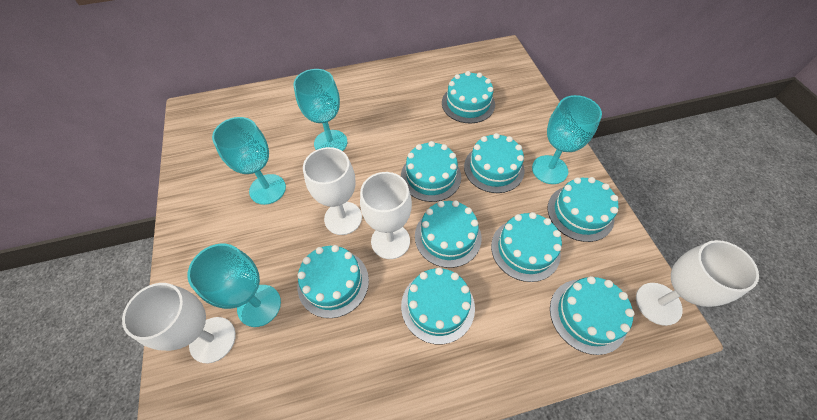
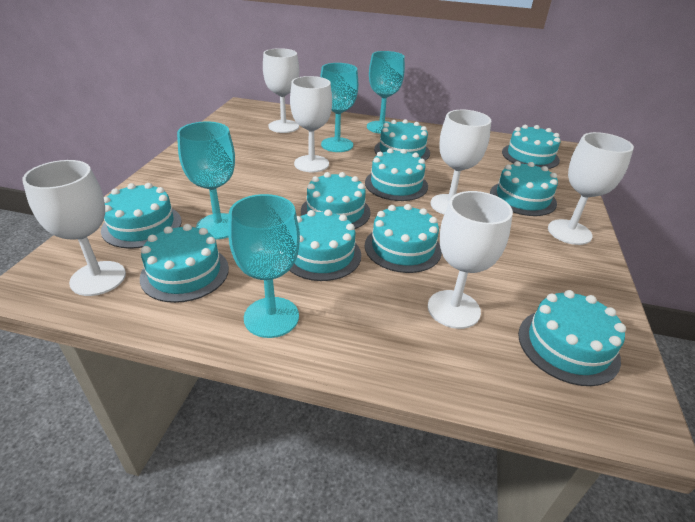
turquoise cake: 9 -> 10
white goblet: 4 -> 6

